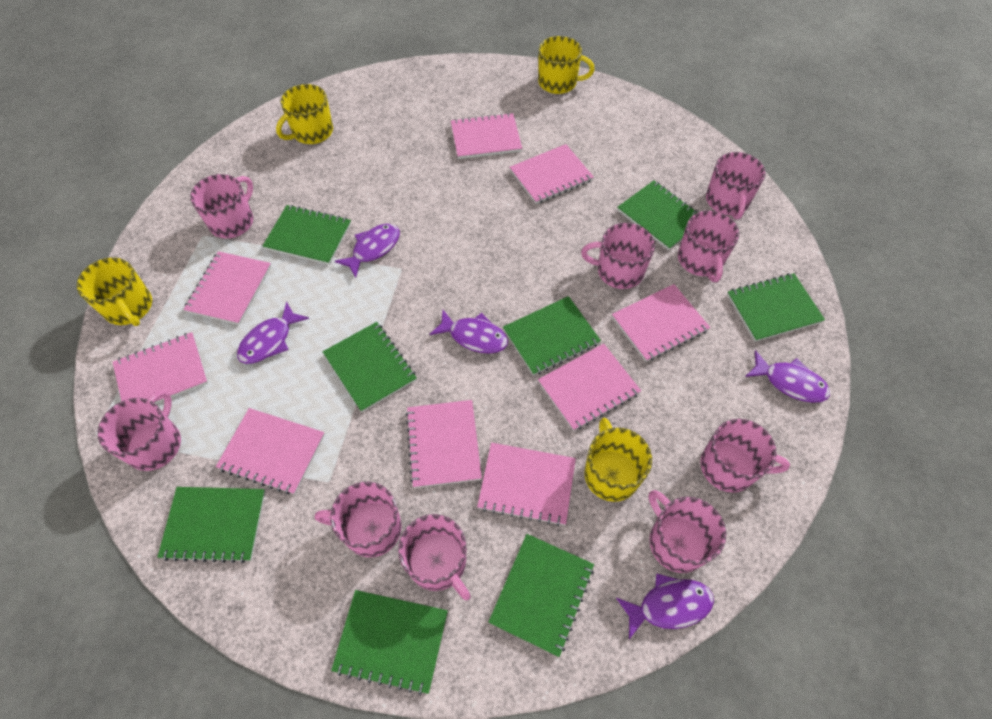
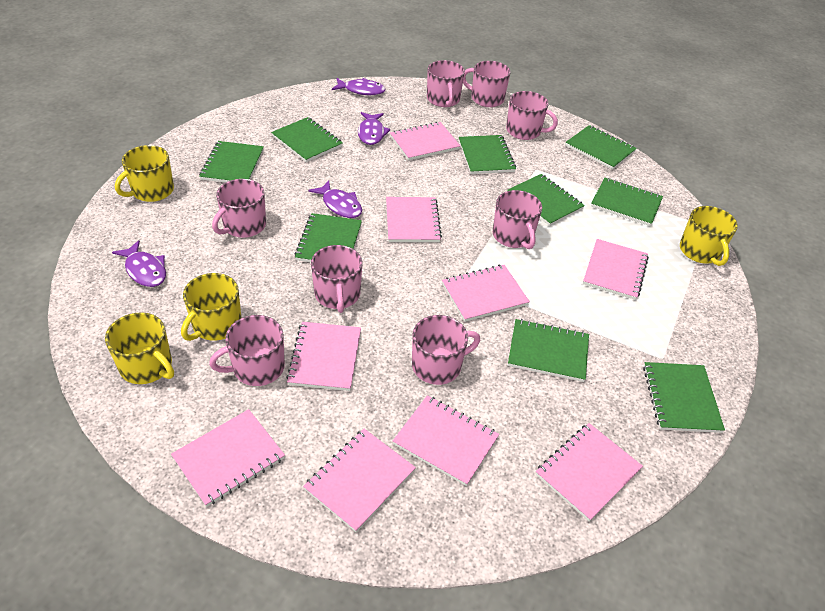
green notebook: 8 -> 9
pink mug: 9 -> 8
purple fish: 5 -> 4

